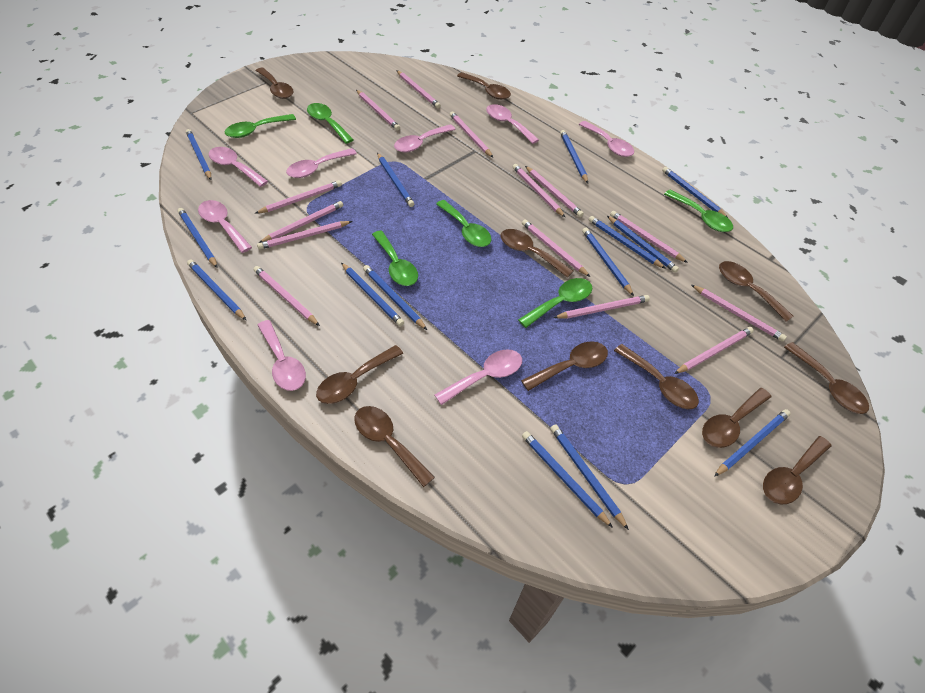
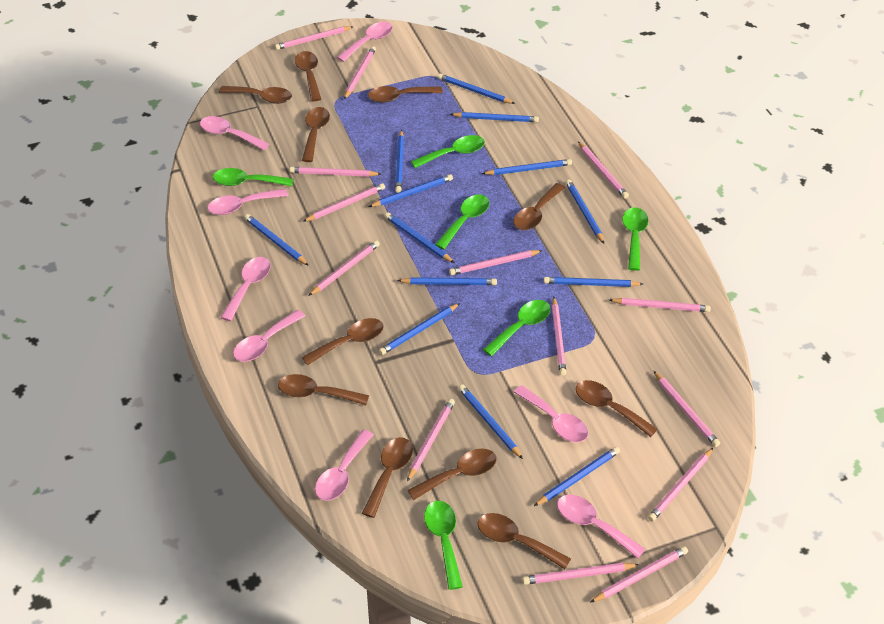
blue pencil: 14 -> 13

